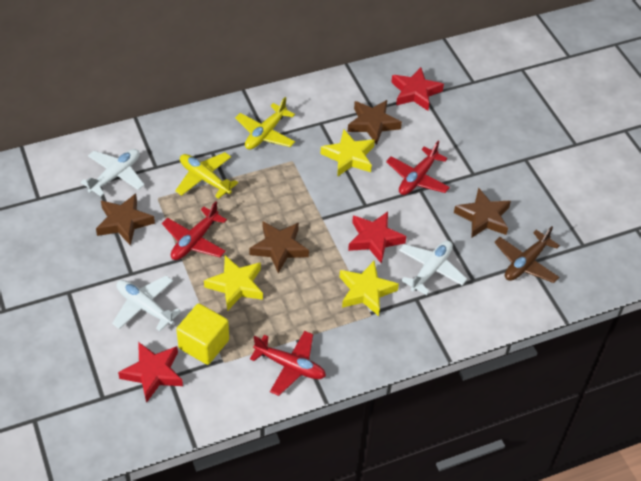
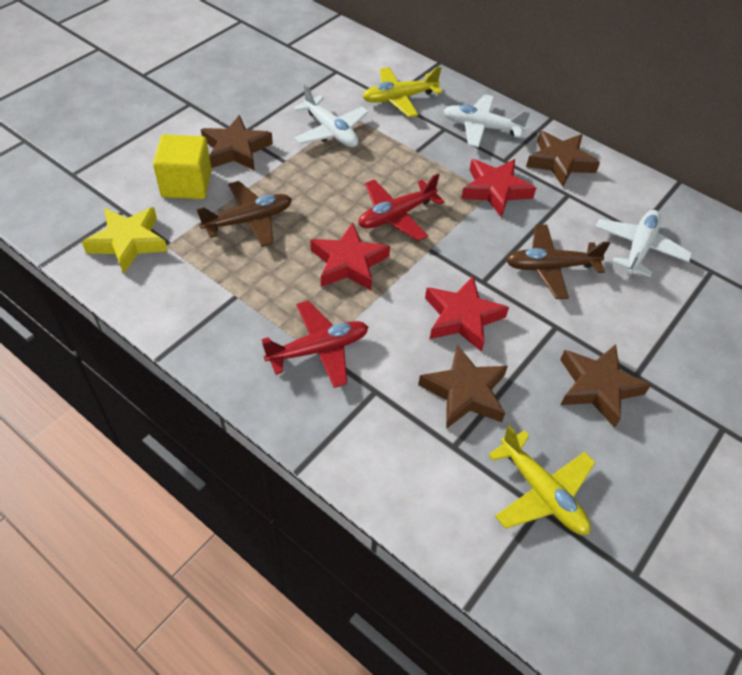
brown plane: 1 -> 2
red plane: 3 -> 2
yellow star: 3 -> 1

